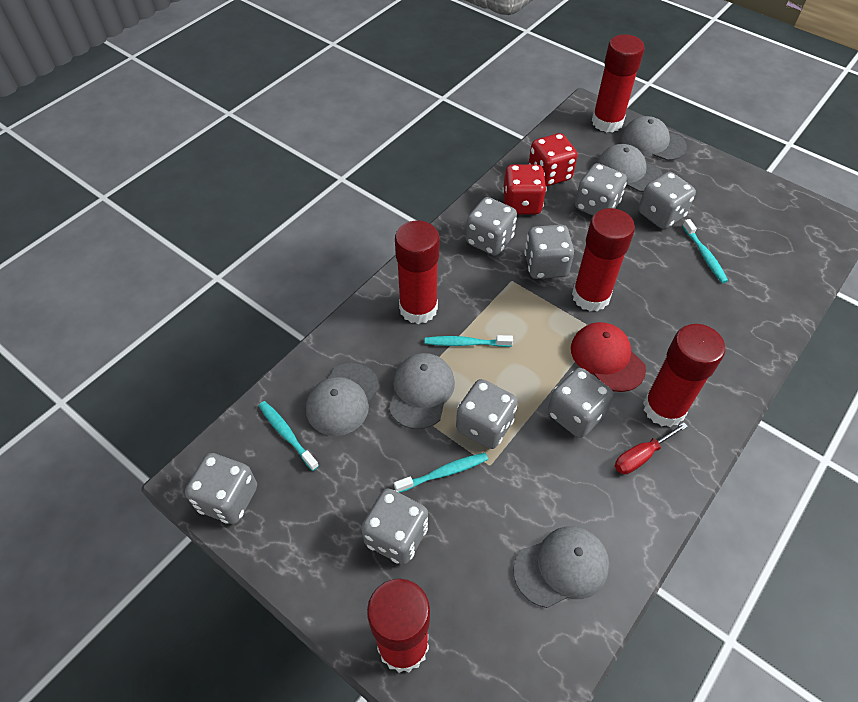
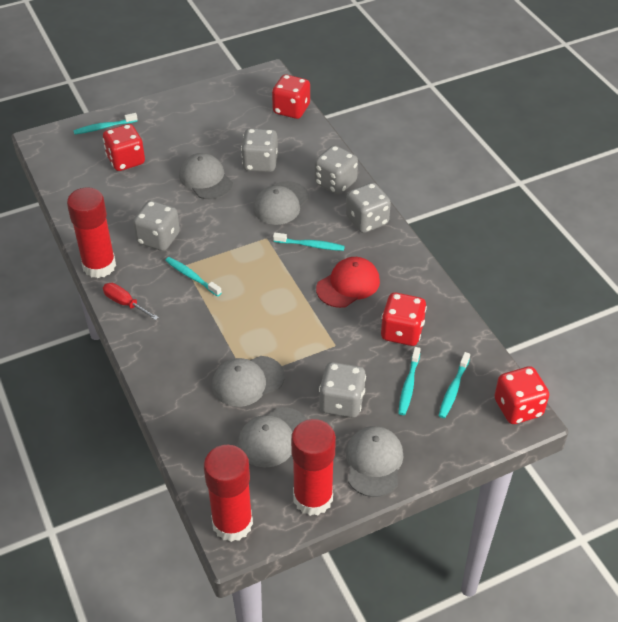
grey dice: 8 -> 5
red dice: 2 -> 4
red glue stick: 5 -> 3
turquoise toothbrush: 4 -> 5

